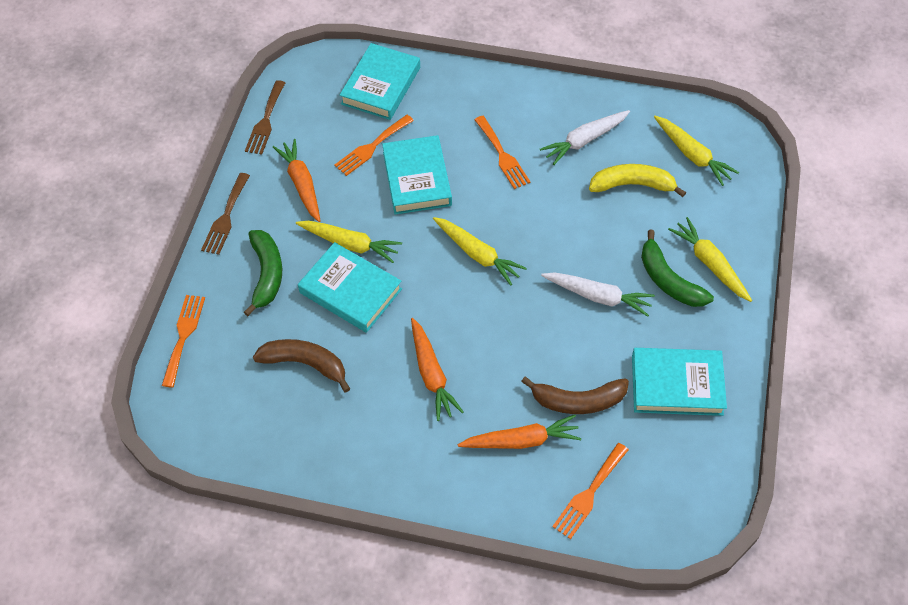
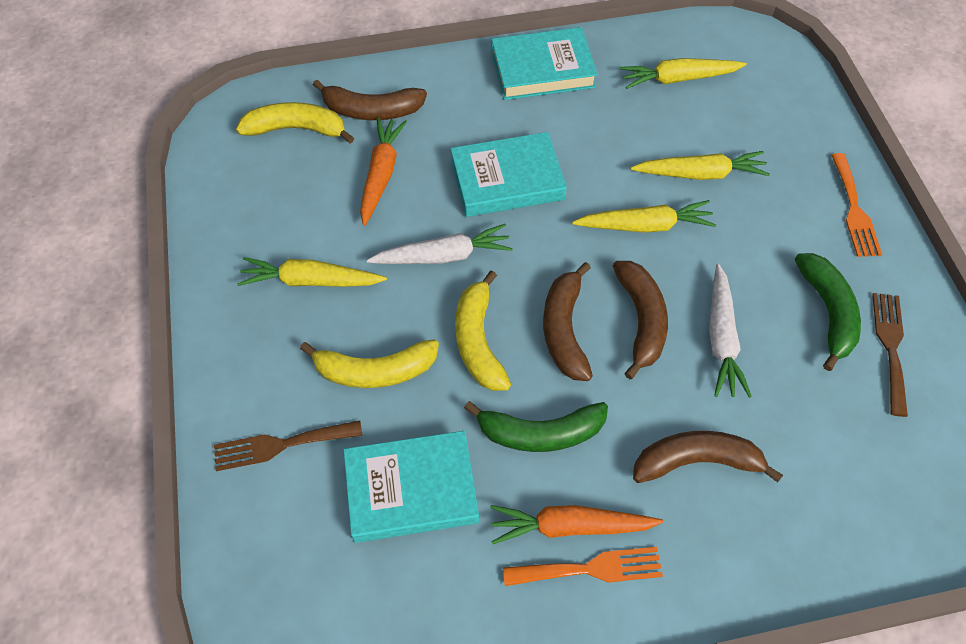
brown banana: 2 -> 4
orange carrot: 3 -> 2
orange fork: 4 -> 2
turquoise book: 4 -> 3
yellow banana: 1 -> 3

